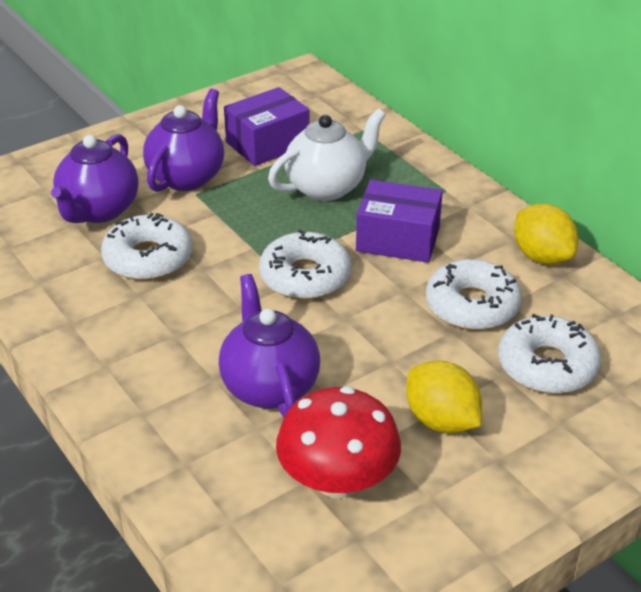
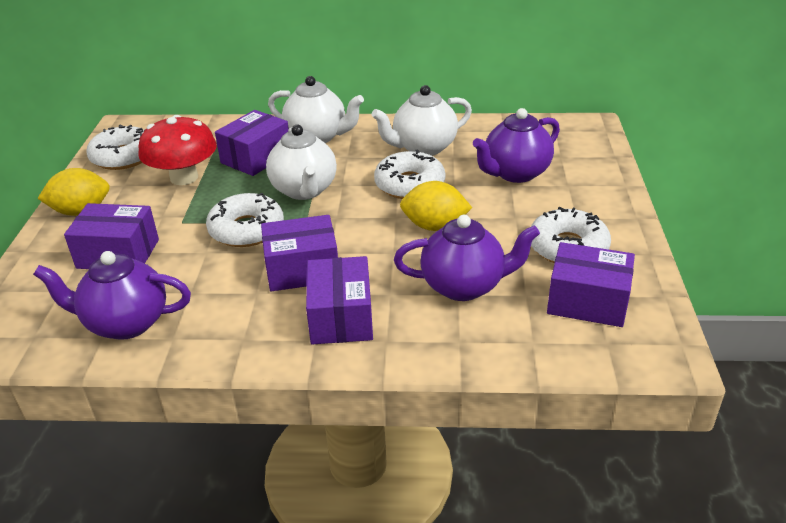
purple box: 2 -> 5
white teapot: 1 -> 3

